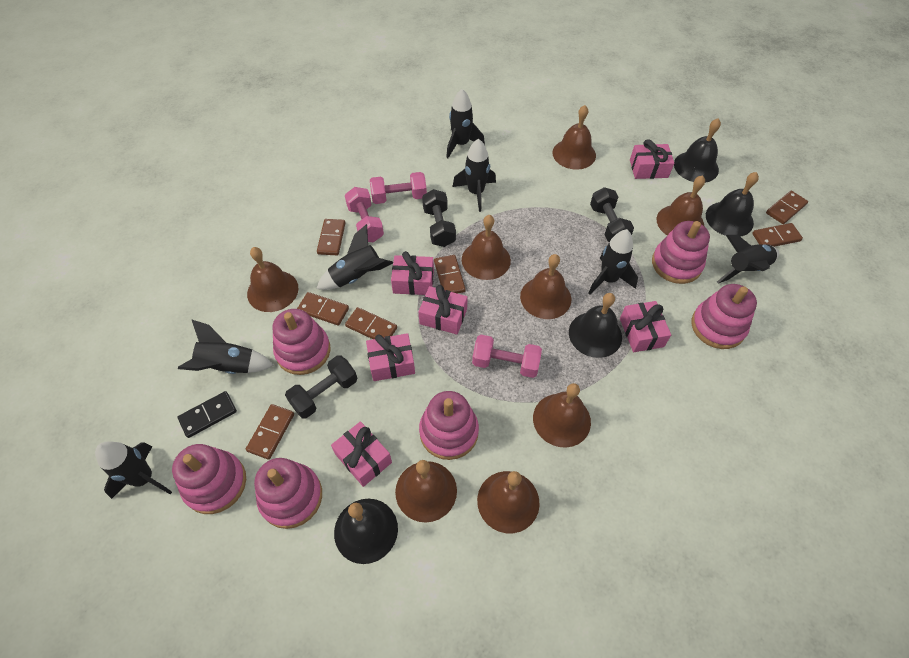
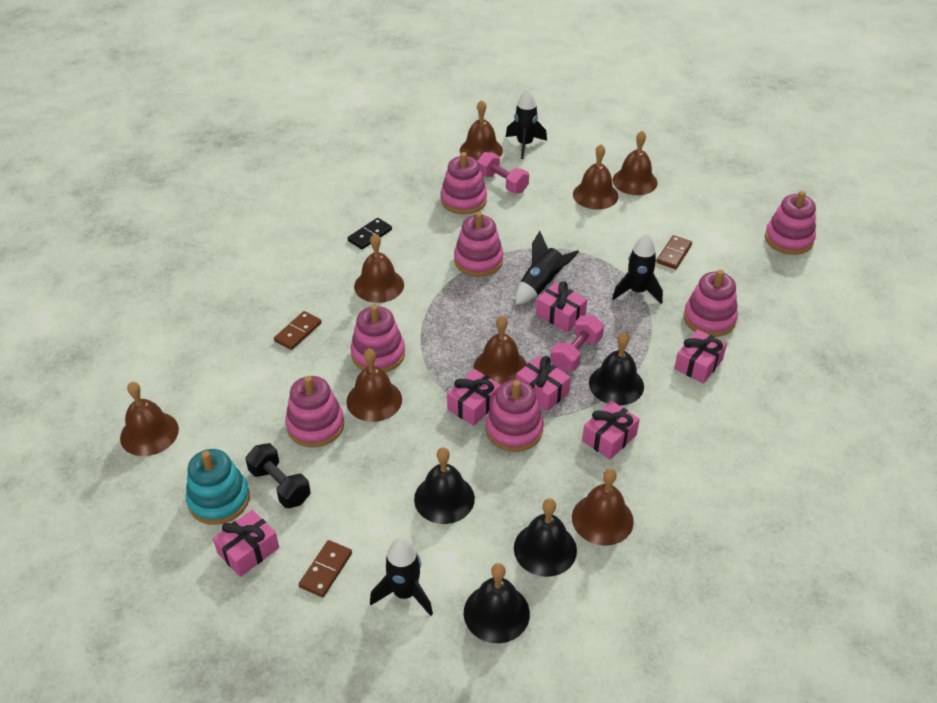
black dumbbell: 3 -> 1
black rocket: 7 -> 4
brown domino: 7 -> 3
pink dumbbell: 3 -> 2
pink stacking toy: 6 -> 7
turquoise stacking toy: 0 -> 1

